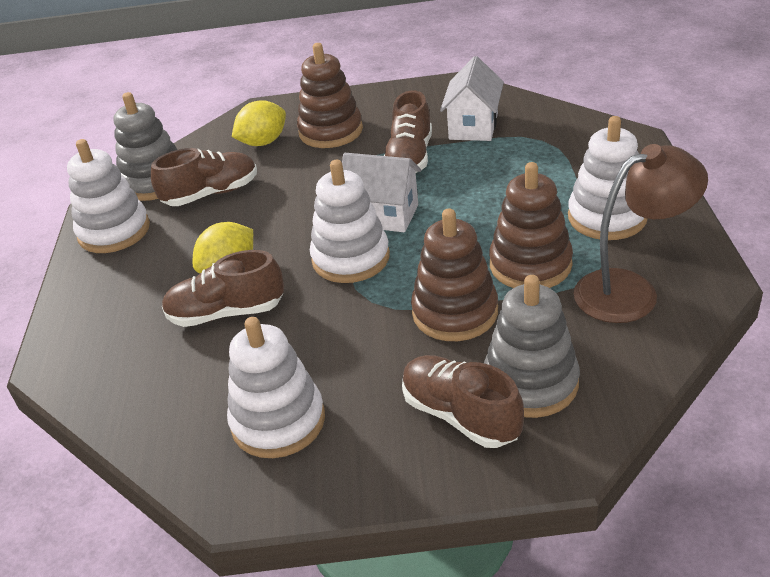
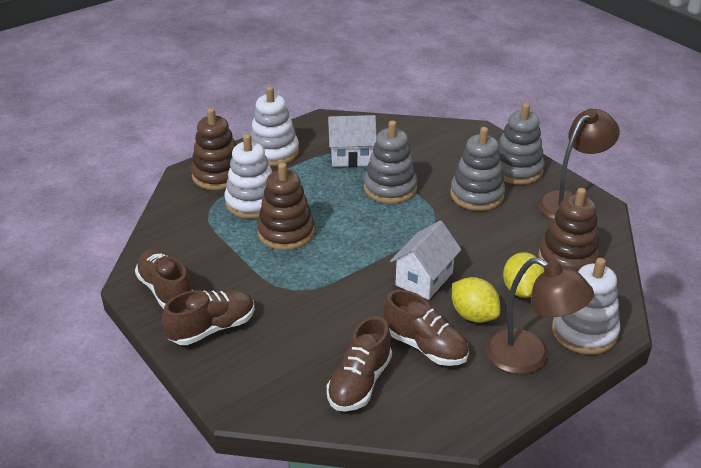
brown lamp: 1 -> 2
grey stacking toy: 2 -> 3
white stacking toy: 4 -> 3

